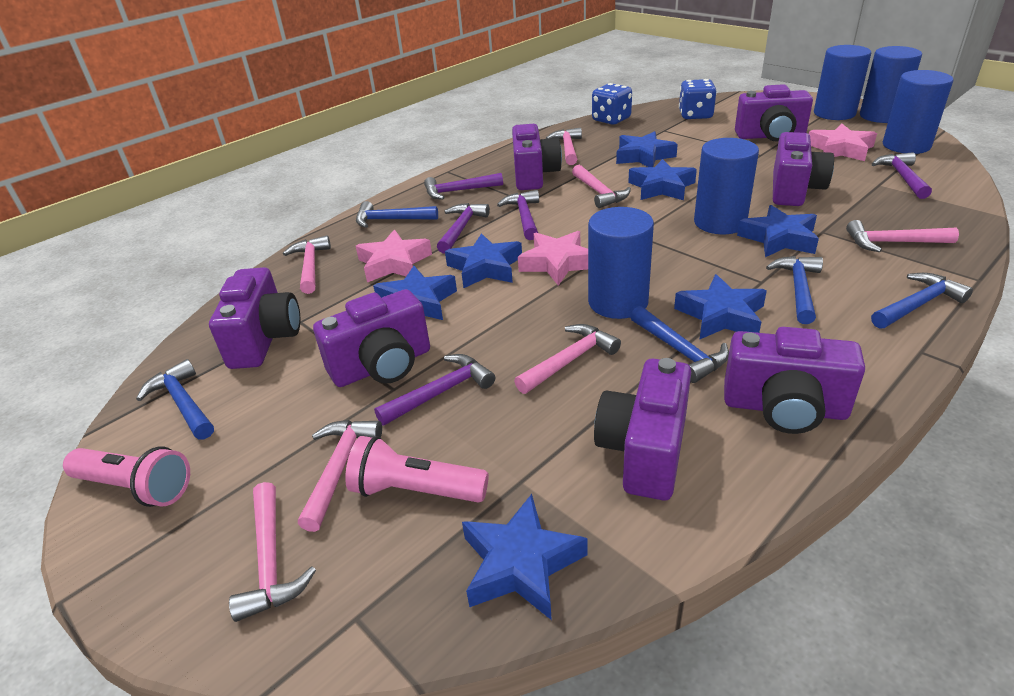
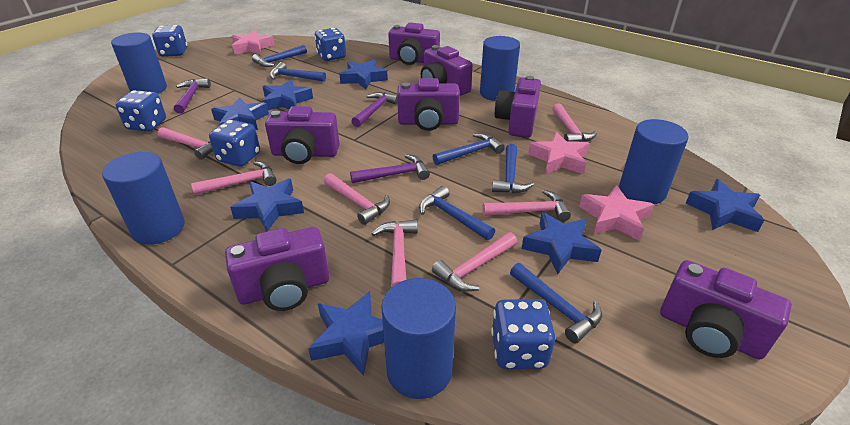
blue dice: 2 -> 5
blue hammer: 5 -> 6
pink flashlight: 2 -> 0
purple hammer: 5 -> 3

